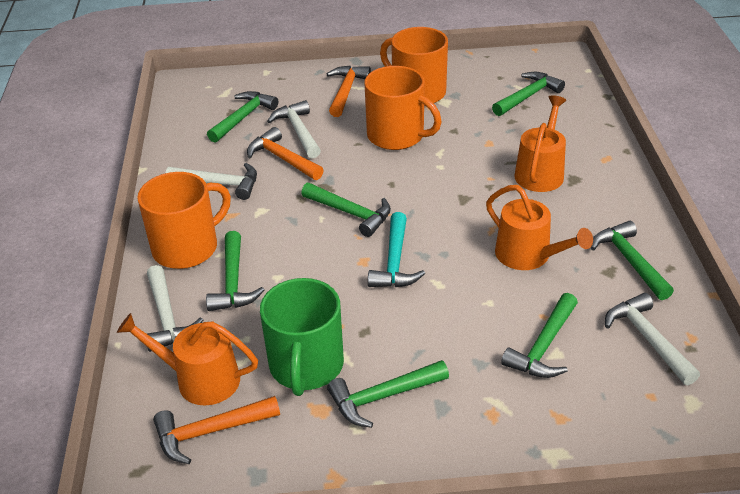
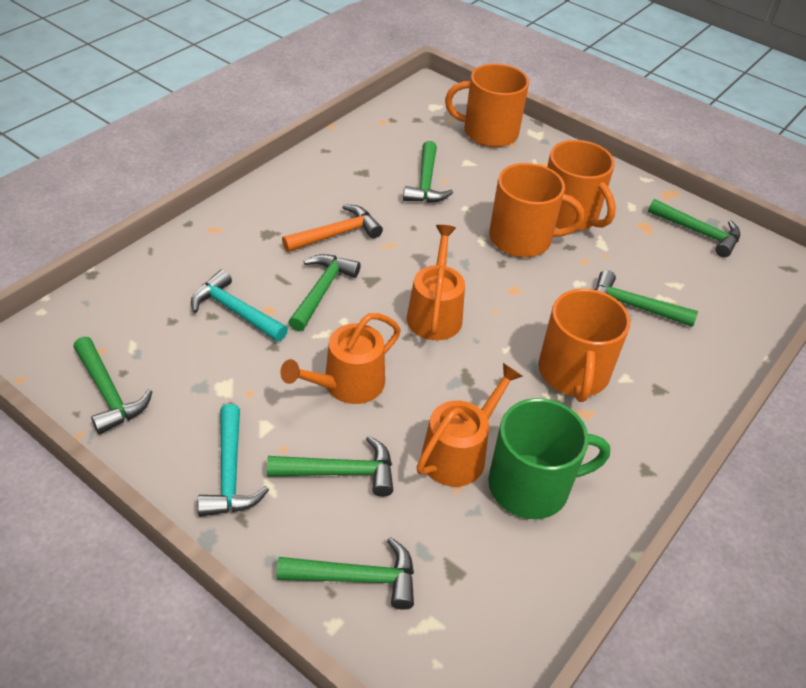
orange hammer: 3 -> 1
orange mug: 3 -> 4
turquoise hammer: 1 -> 2
white hammer: 4 -> 0

